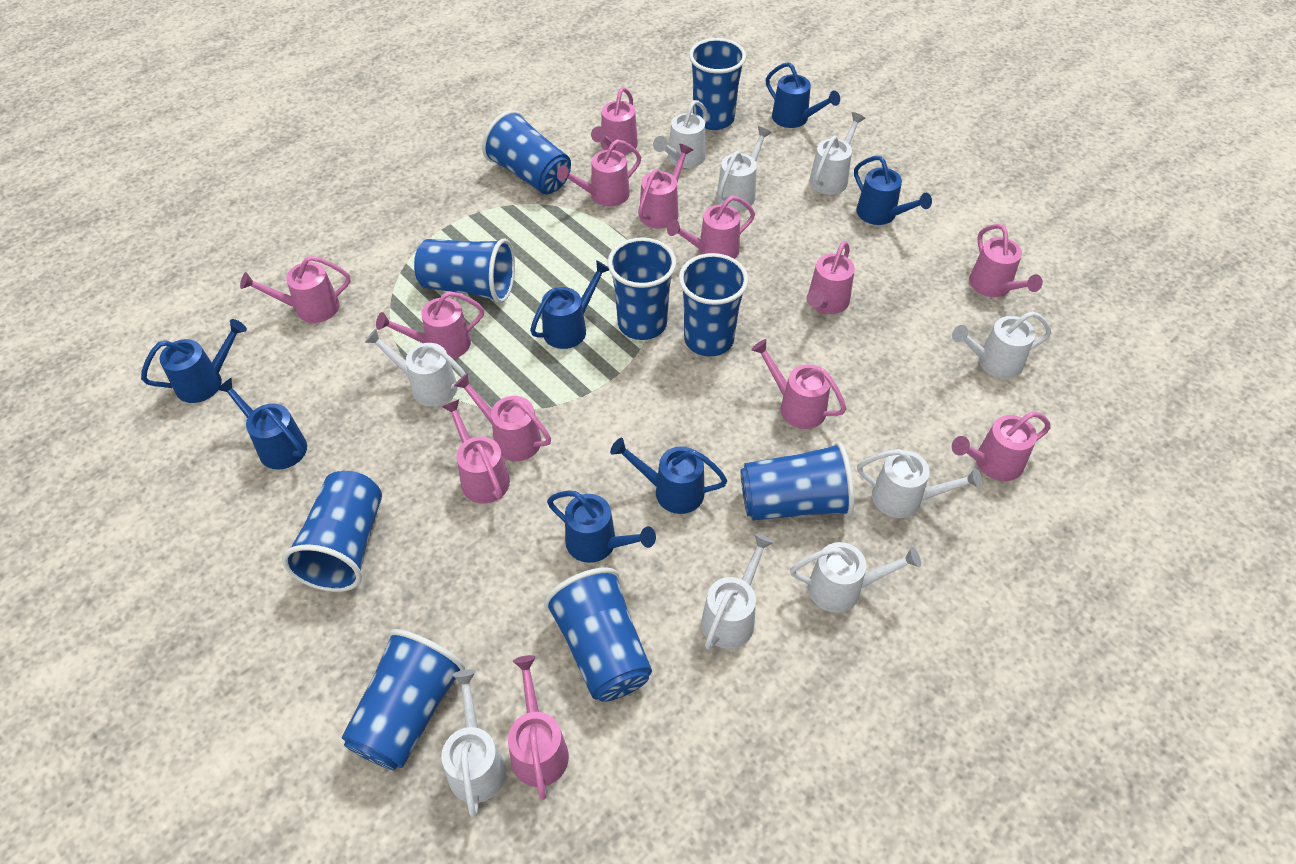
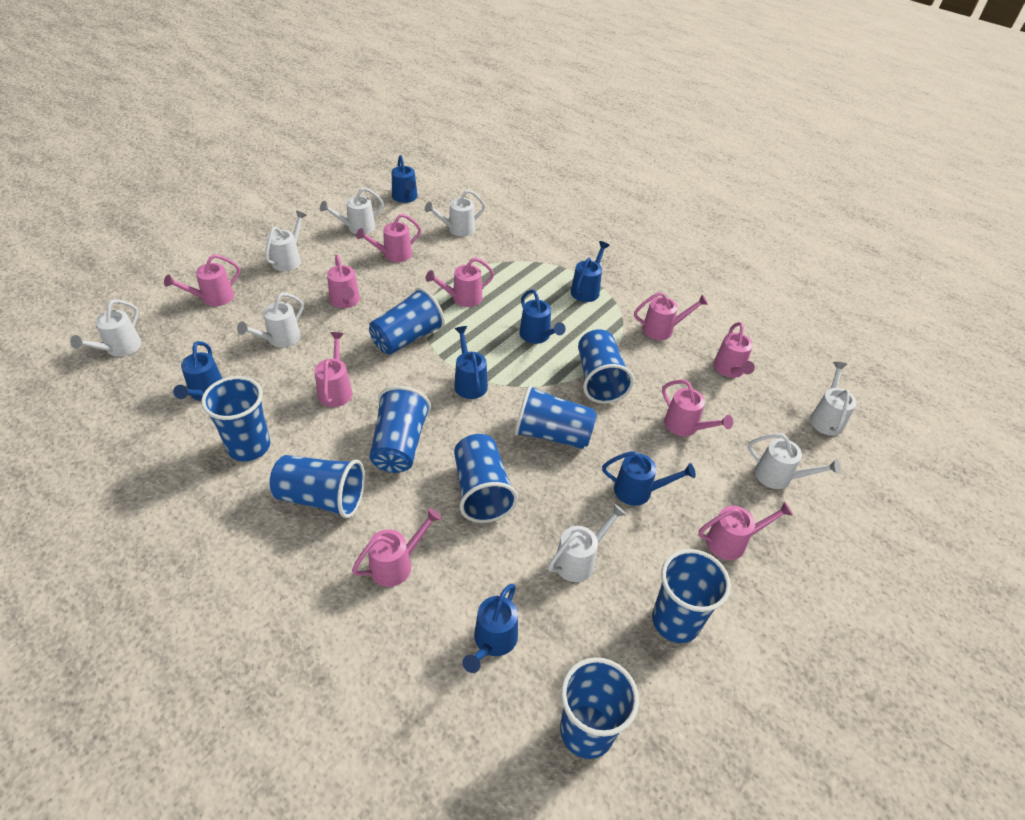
pink watering can: 13 -> 10
white watering can: 9 -> 8

